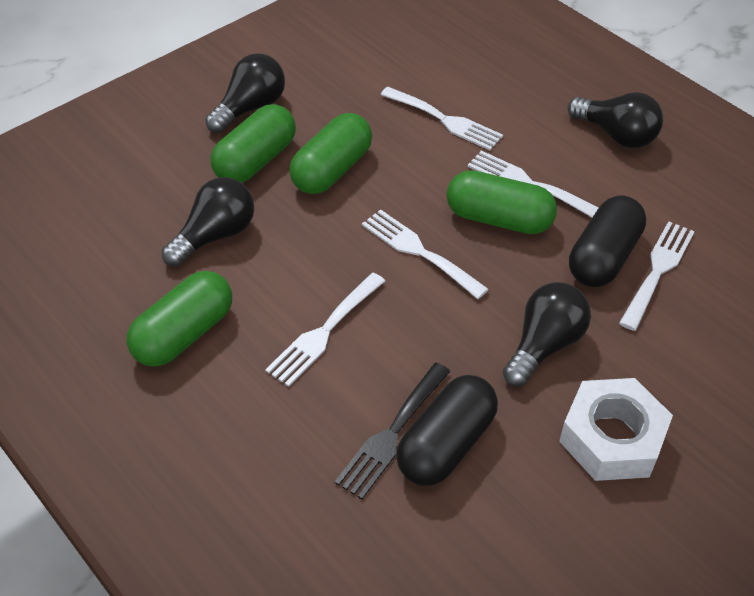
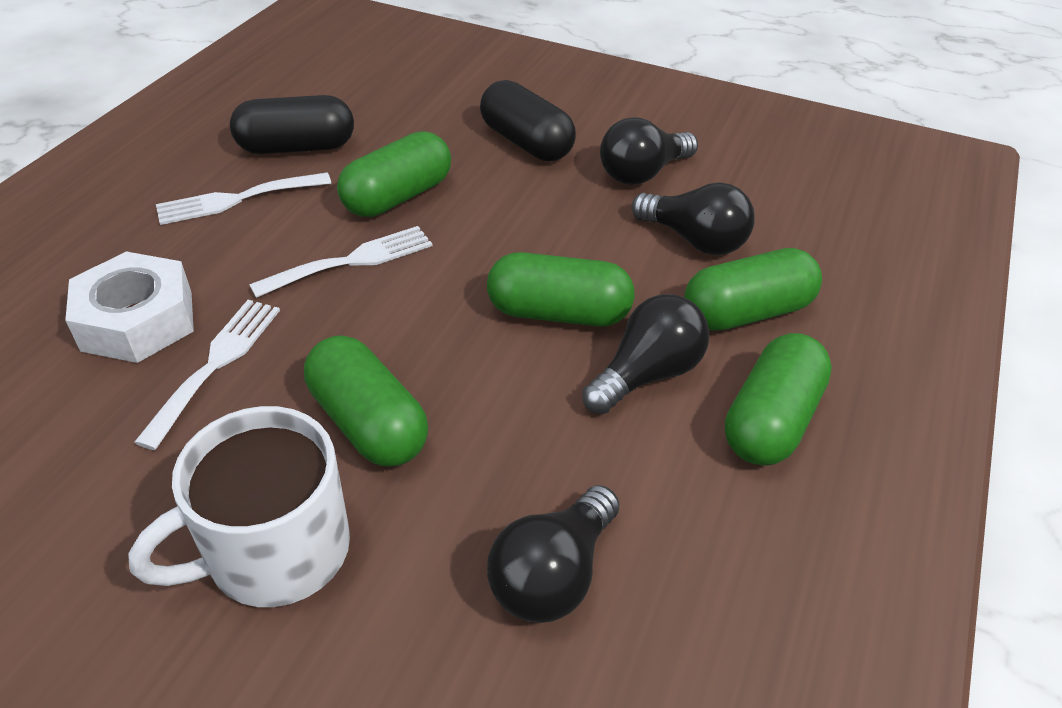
black fork: 1 -> 0
green capsule: 4 -> 5
white fork: 5 -> 3
white mug: 0 -> 1

